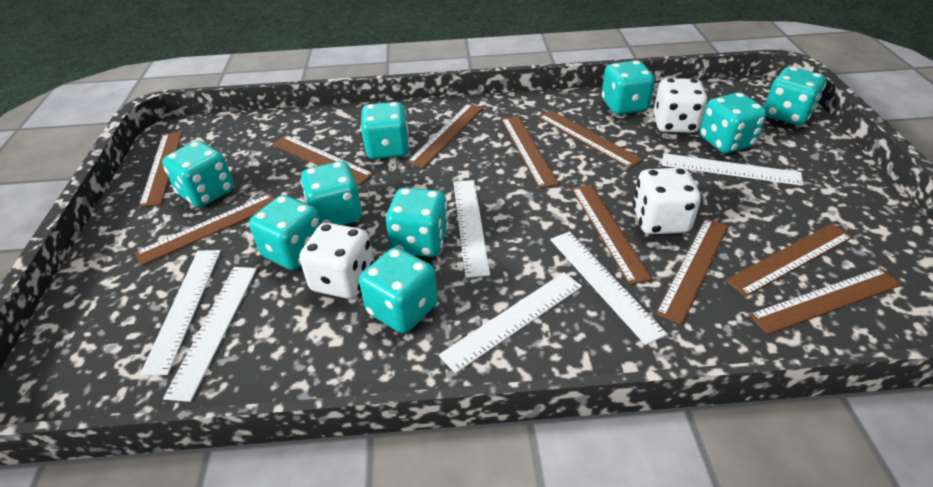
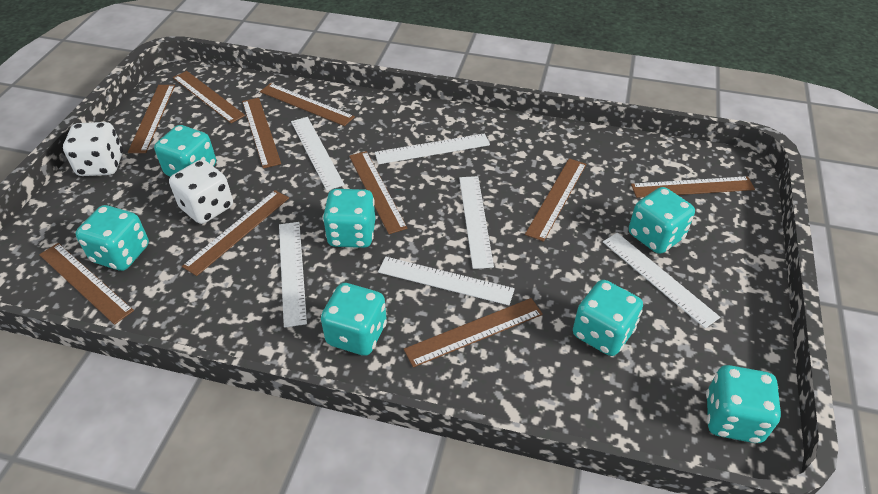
turquoise dice: 9 -> 7
white dice: 3 -> 2

